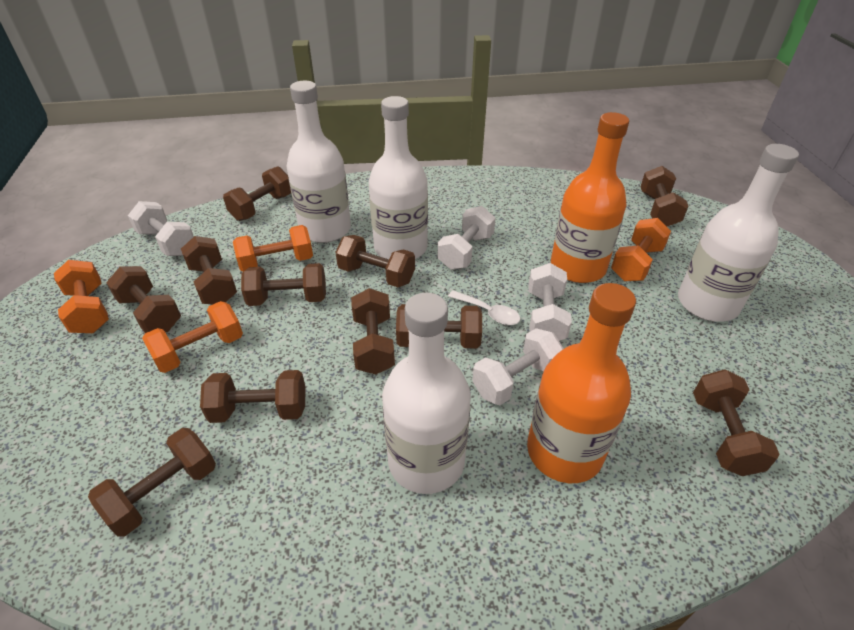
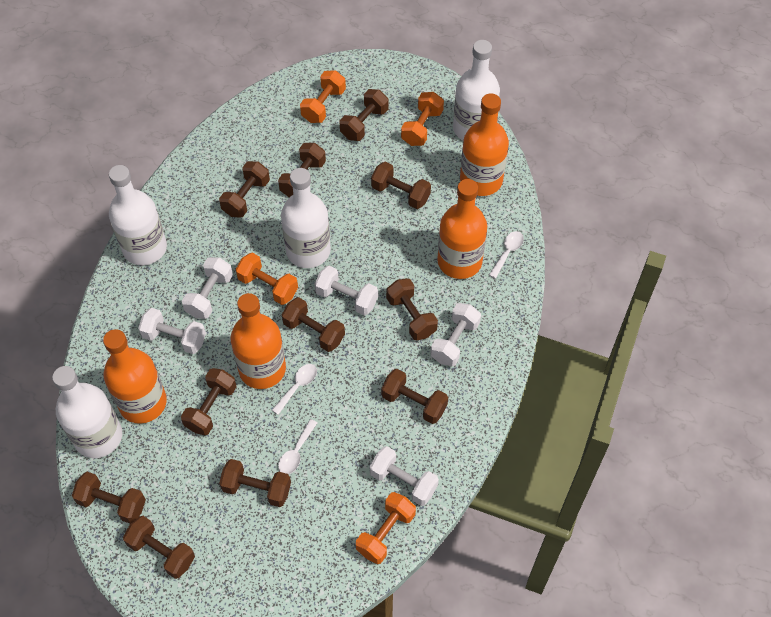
orange bottle: 2 -> 4
white dumbbell: 4 -> 5
white spoon: 1 -> 3

